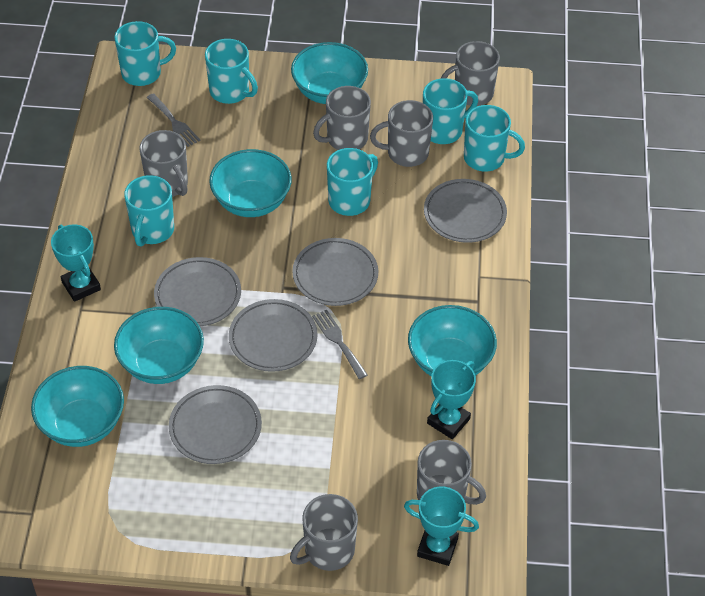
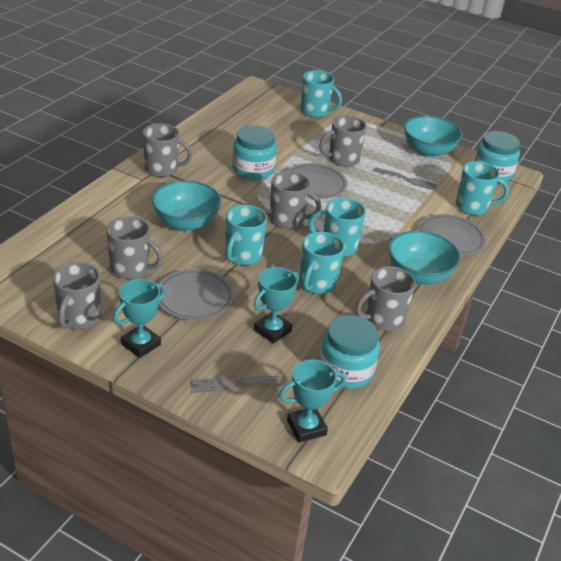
grey plate: 5 -> 3
turquoise bowl: 5 -> 3
turquoise jar: 0 -> 3
turquoise mug: 6 -> 5

